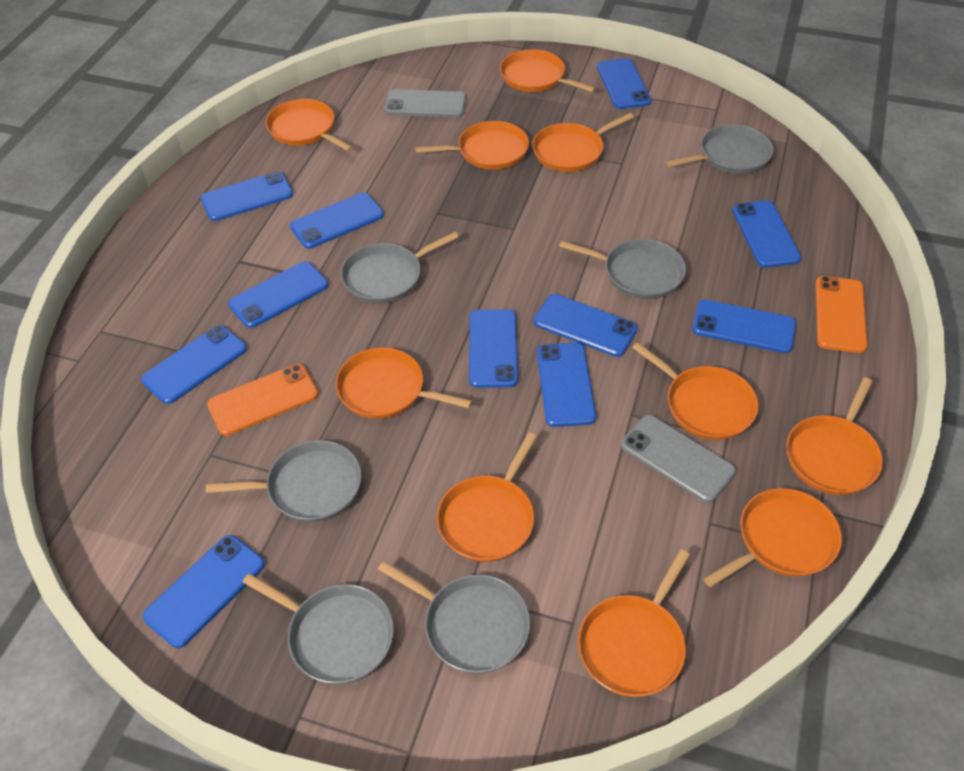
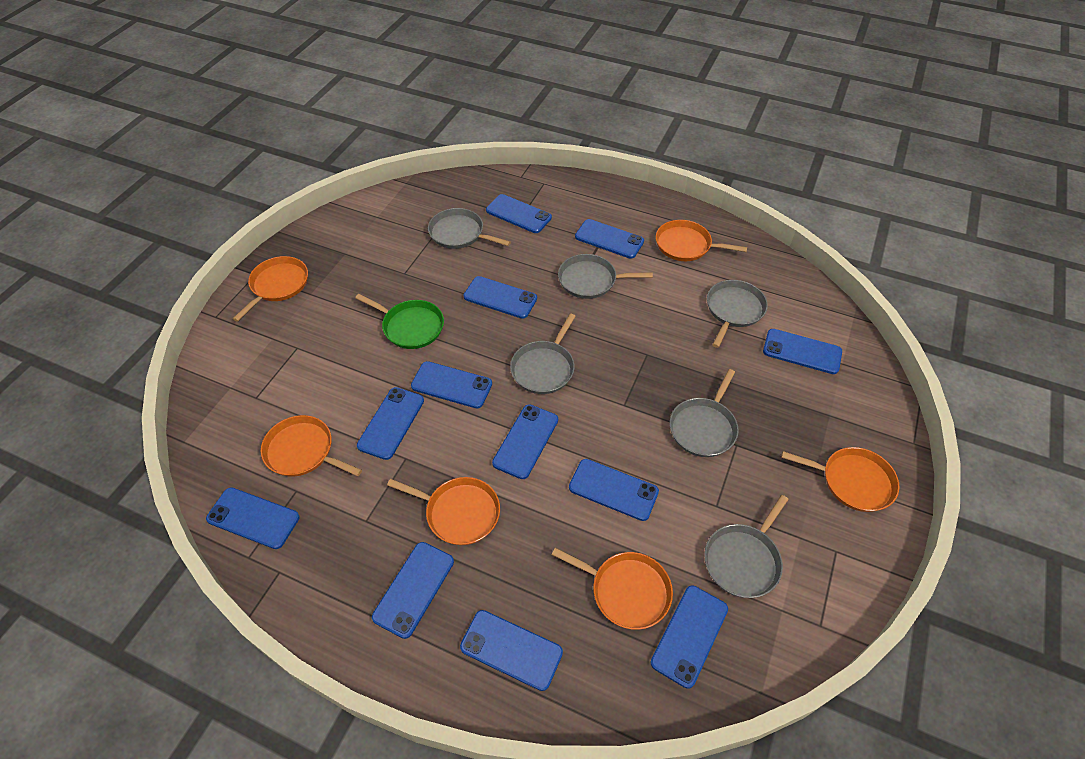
blue phone: 11 -> 12
green pan: 0 -> 1
grey phone: 2 -> 0
orange pan: 10 -> 6
orange phone: 2 -> 0

